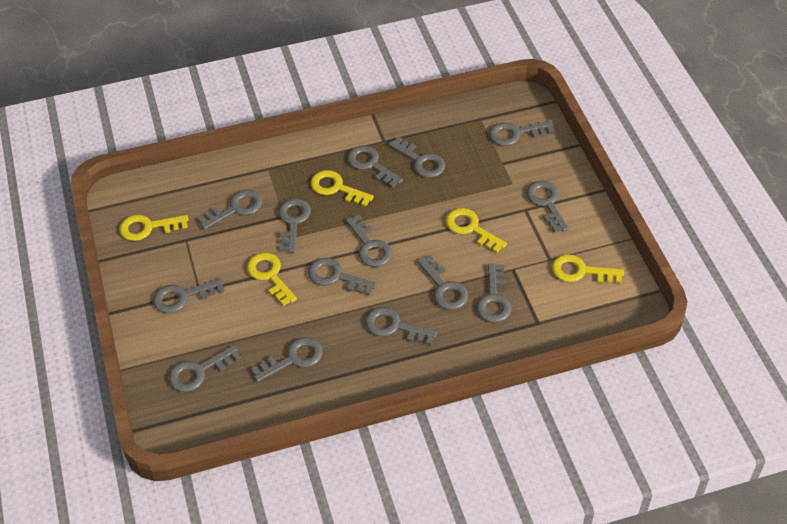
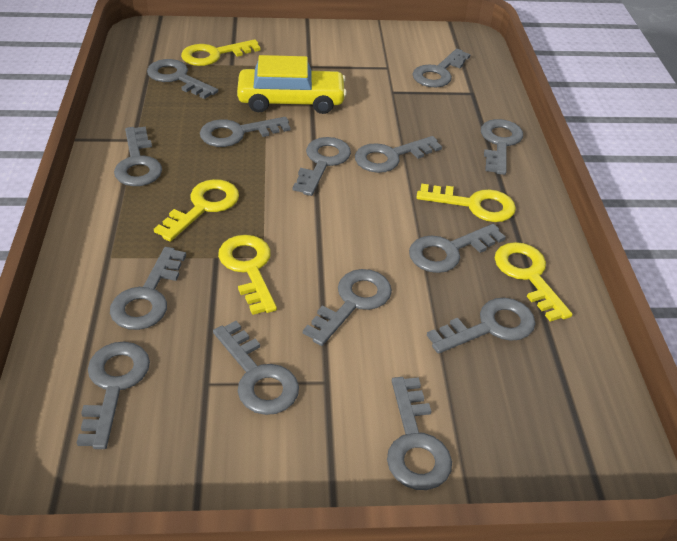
yellow car: 0 -> 1

